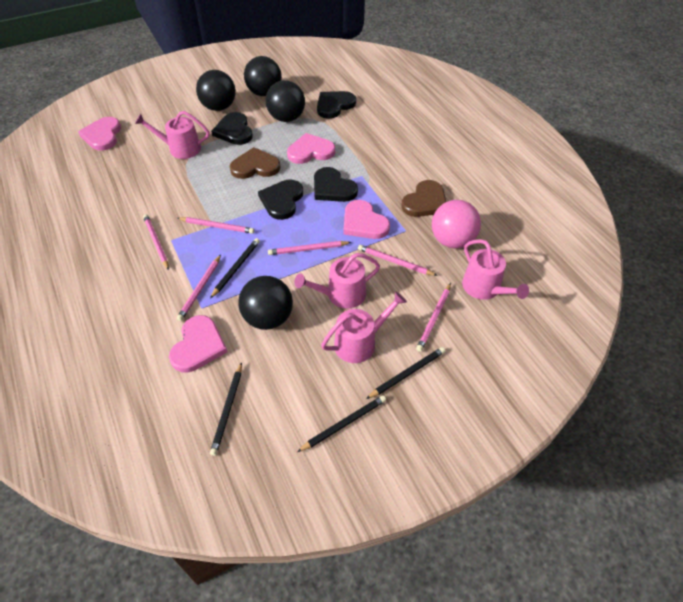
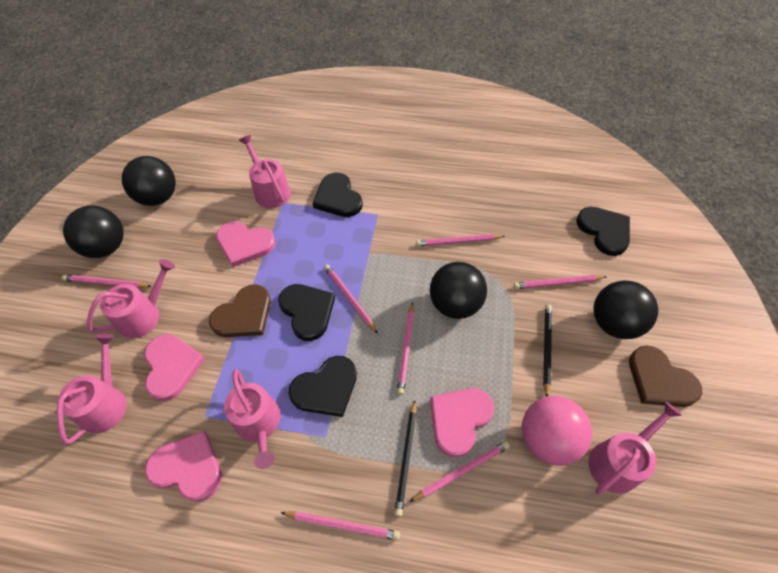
black pencil: 4 -> 2
pink pencil: 6 -> 7
pink watering can: 4 -> 5

